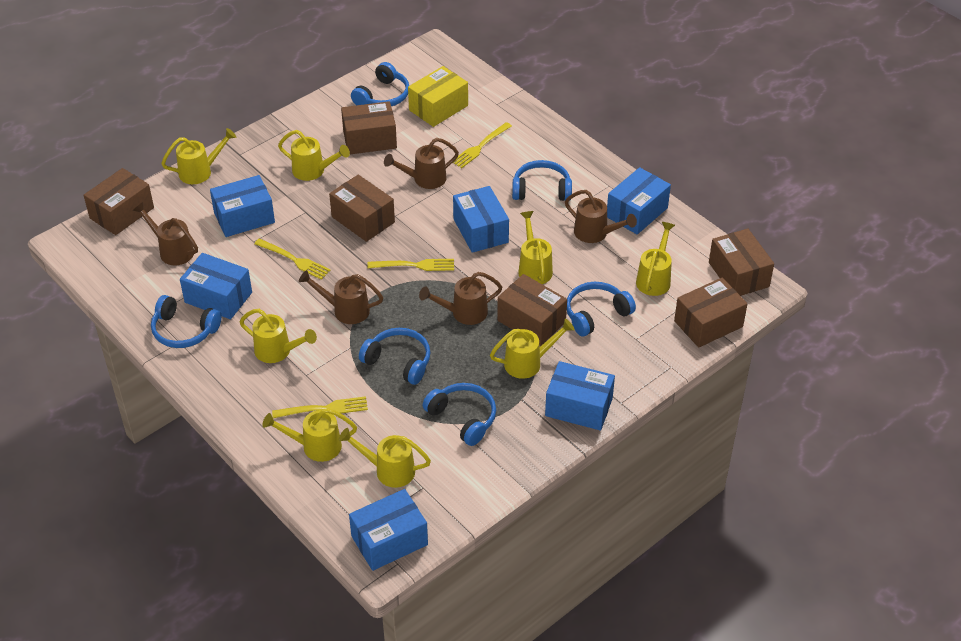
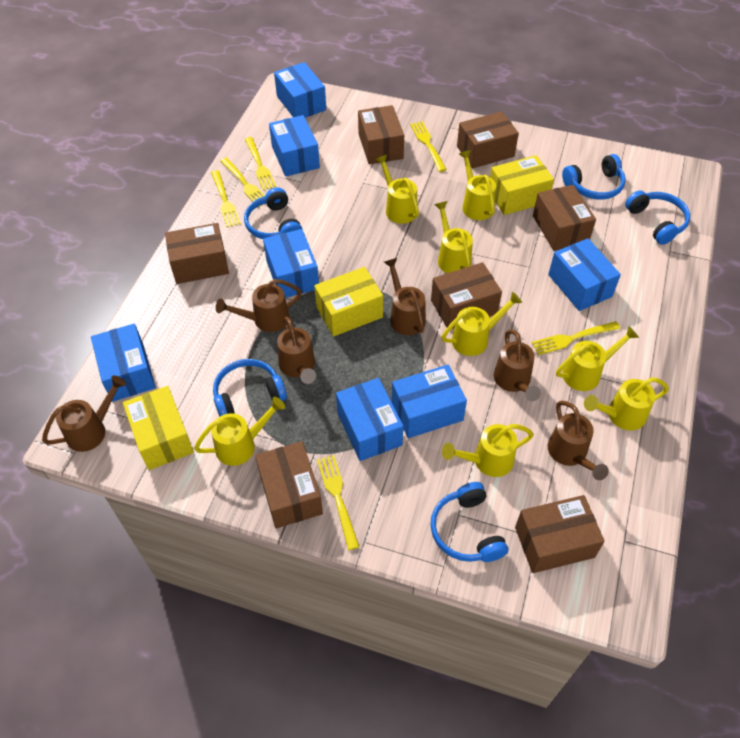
blue box: 6 -> 7
blue headphones: 6 -> 5
brown box: 6 -> 7
brown watering can: 5 -> 6
yellow box: 1 -> 3
yellow fork: 4 -> 6

